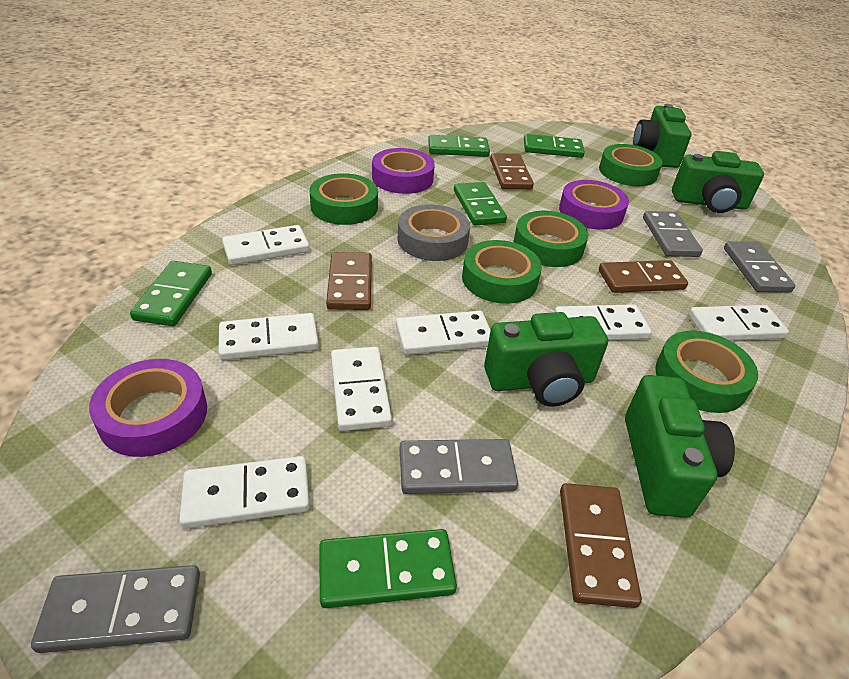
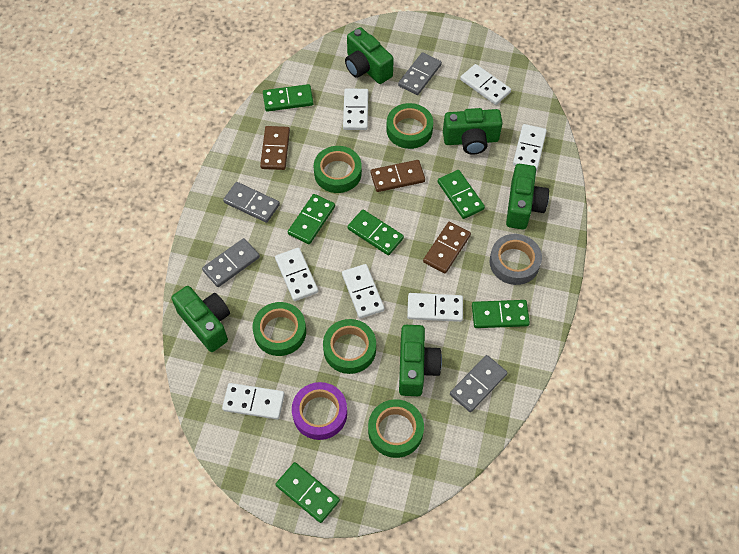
brown domino: 4 -> 3
green camera: 4 -> 5
green domino: 5 -> 6
purple tape: 3 -> 1

